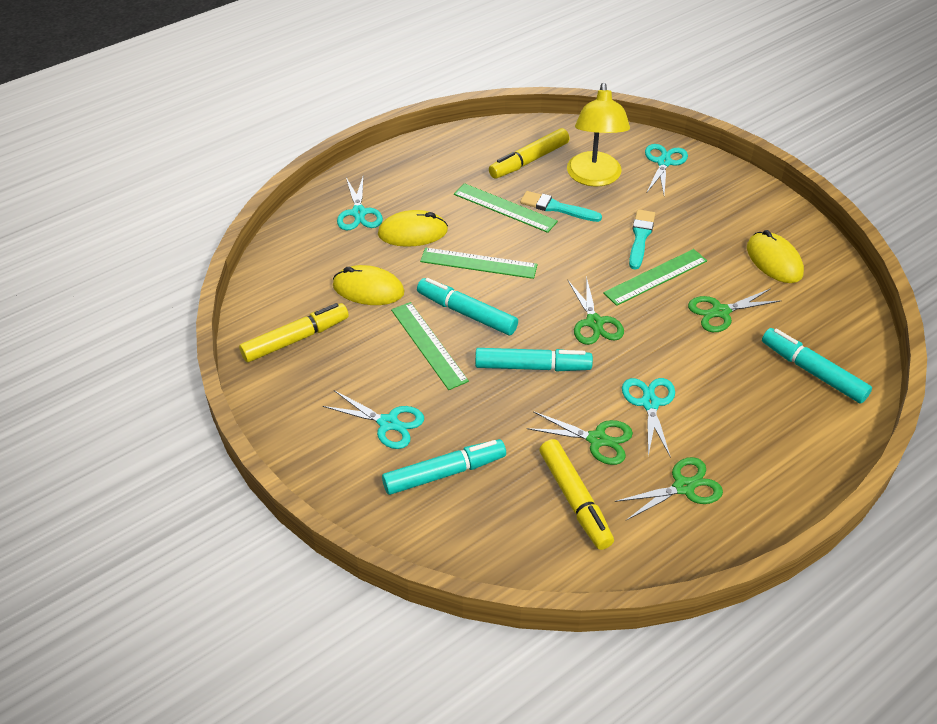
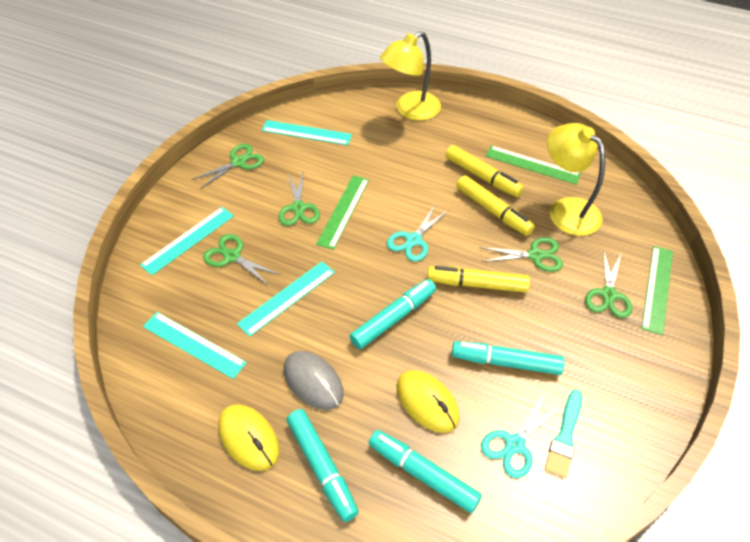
green ruler: 4 -> 3
green scissors: 4 -> 5
grey mouse: 0 -> 1
turquoise brush: 2 -> 1
turquoise ruler: 0 -> 4
turquoise scissors: 4 -> 2
yellow lamp: 1 -> 2
yellow mouse: 3 -> 2

